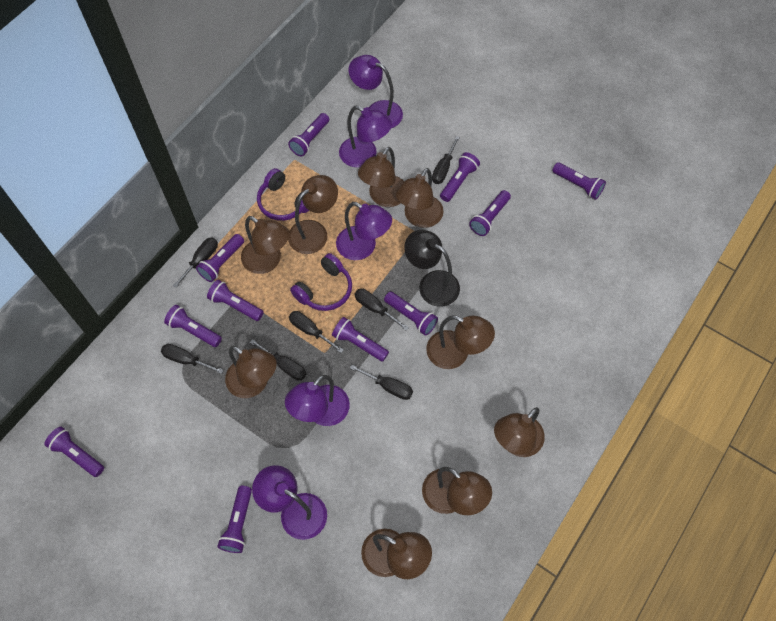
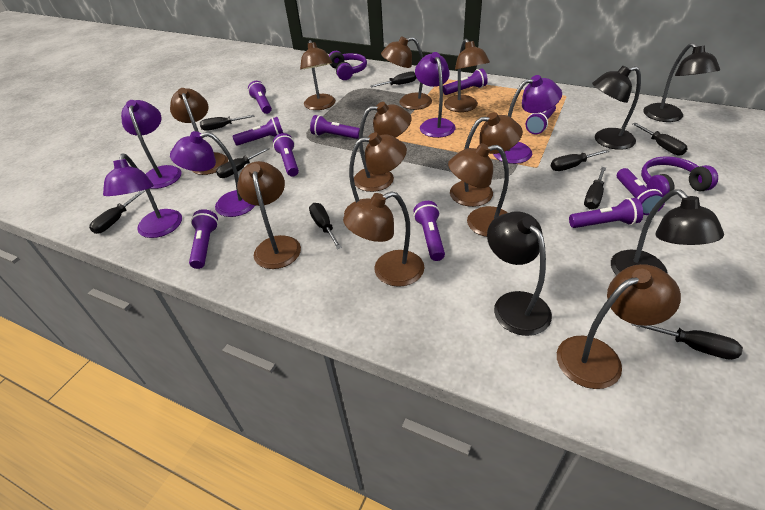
black lamp: 1 -> 4
black screwdriver: 7 -> 9
brown lamp: 9 -> 11
purple flashlight: 11 -> 10

